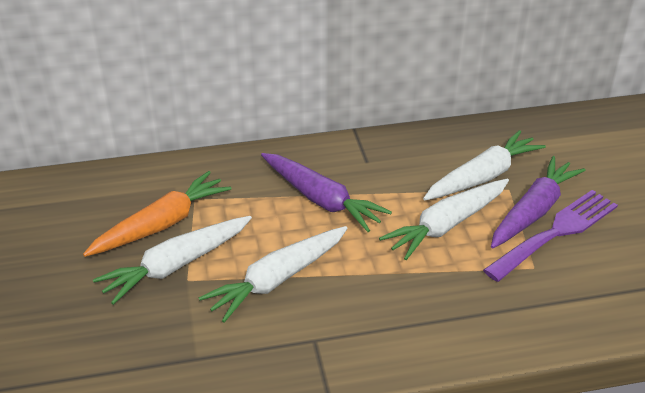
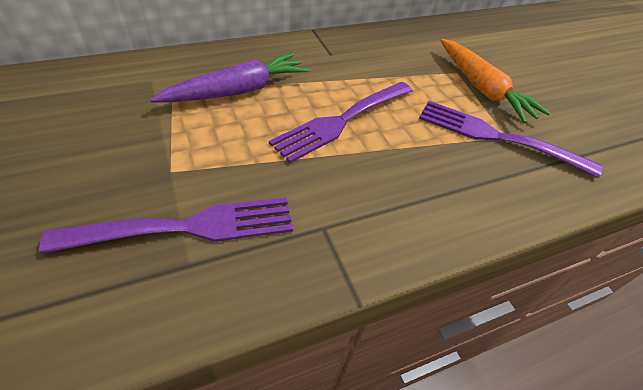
purple carrot: 2 -> 1
purple fork: 1 -> 3
white carrot: 4 -> 0

